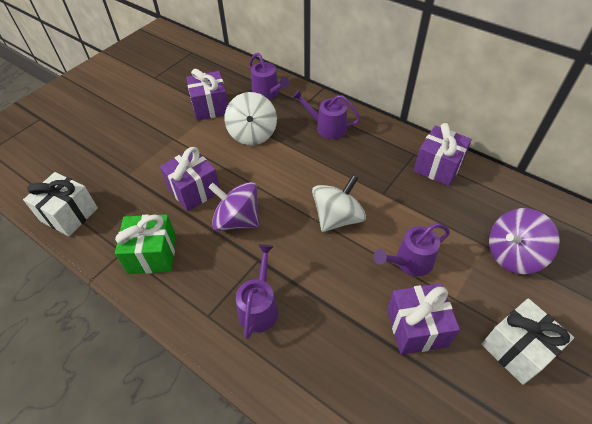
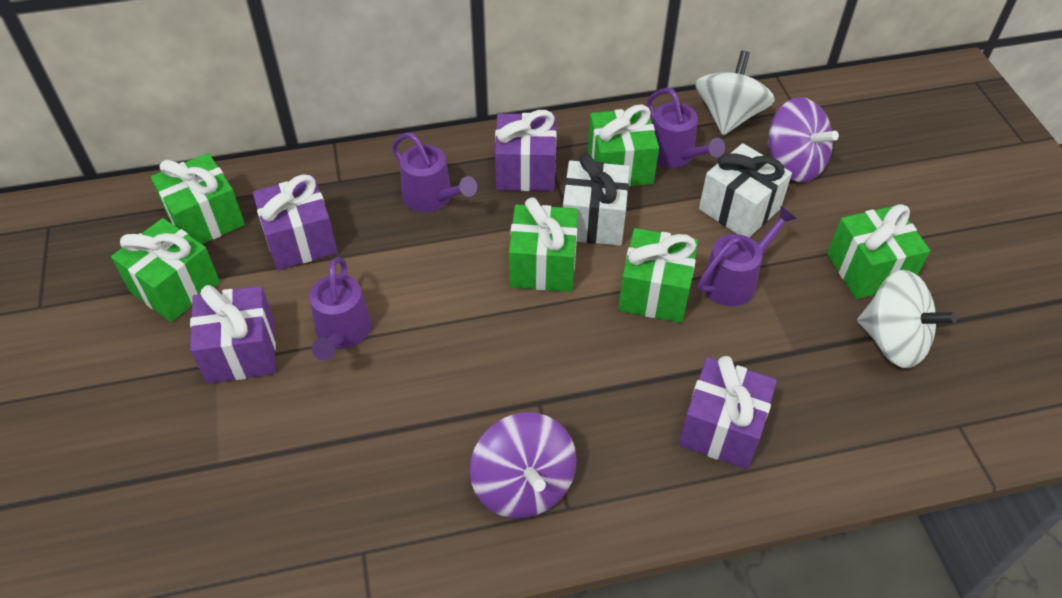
green gift: 1 -> 6

